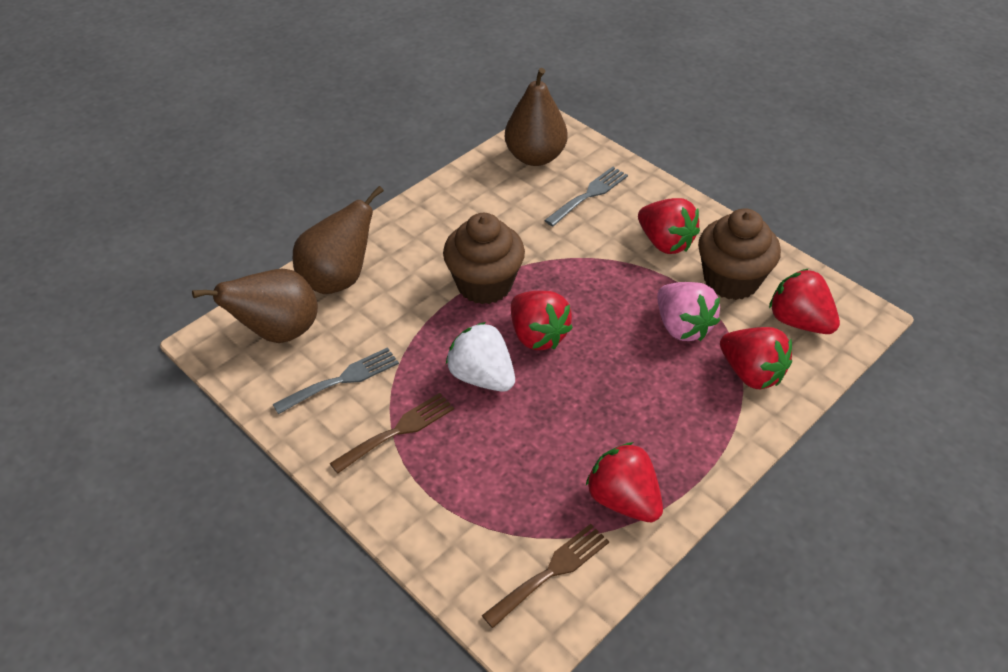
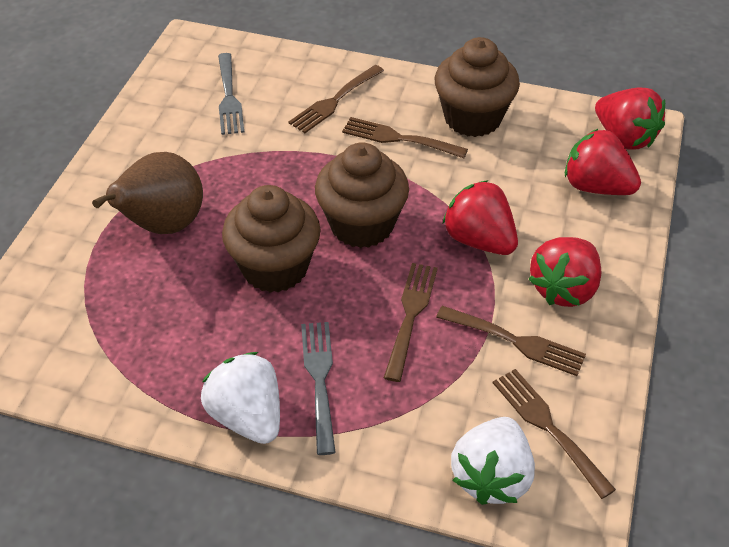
brown cupcake: 2 -> 3
brown fork: 2 -> 5
brown pear: 3 -> 1
pink strawberry: 1 -> 0
red strawberry: 5 -> 4
white strawberry: 1 -> 2

